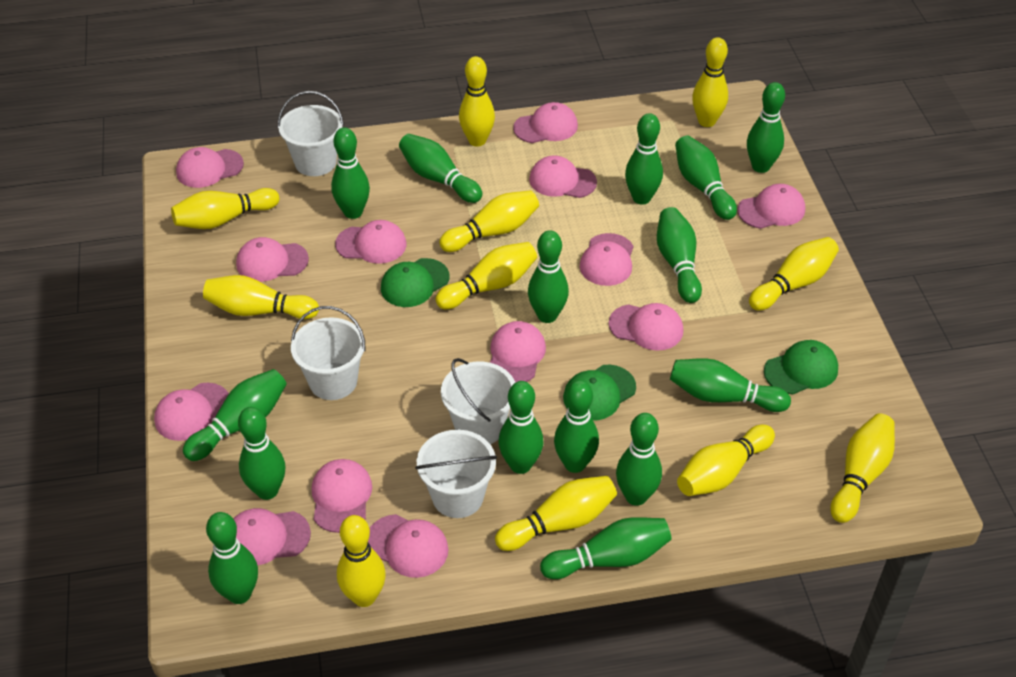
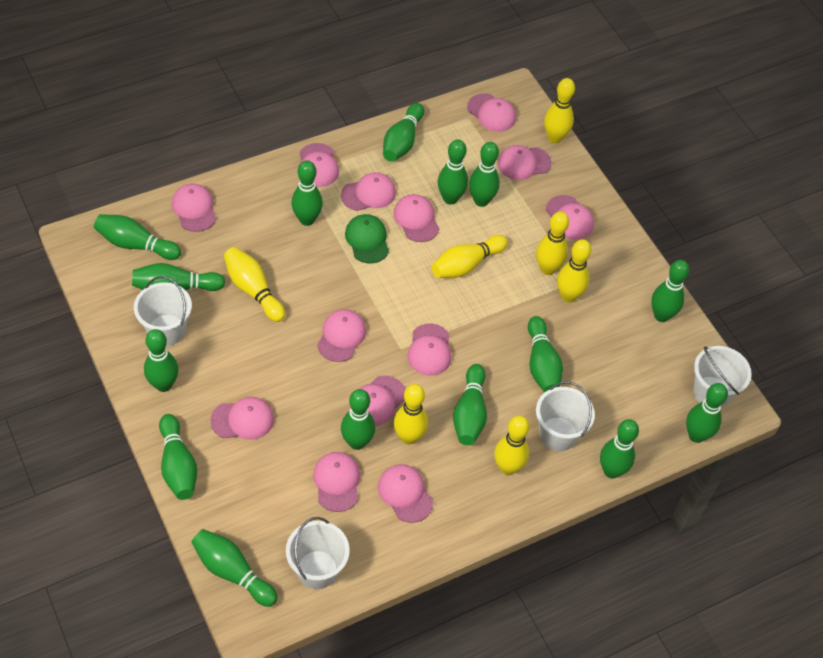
green cap: 3 -> 1
yellow bowling pin: 11 -> 7

